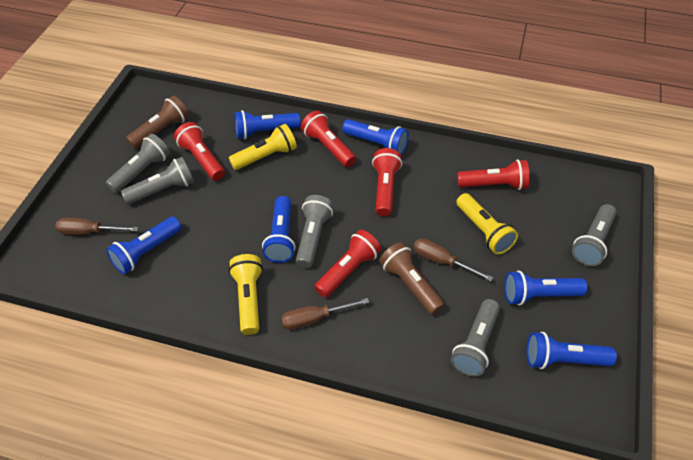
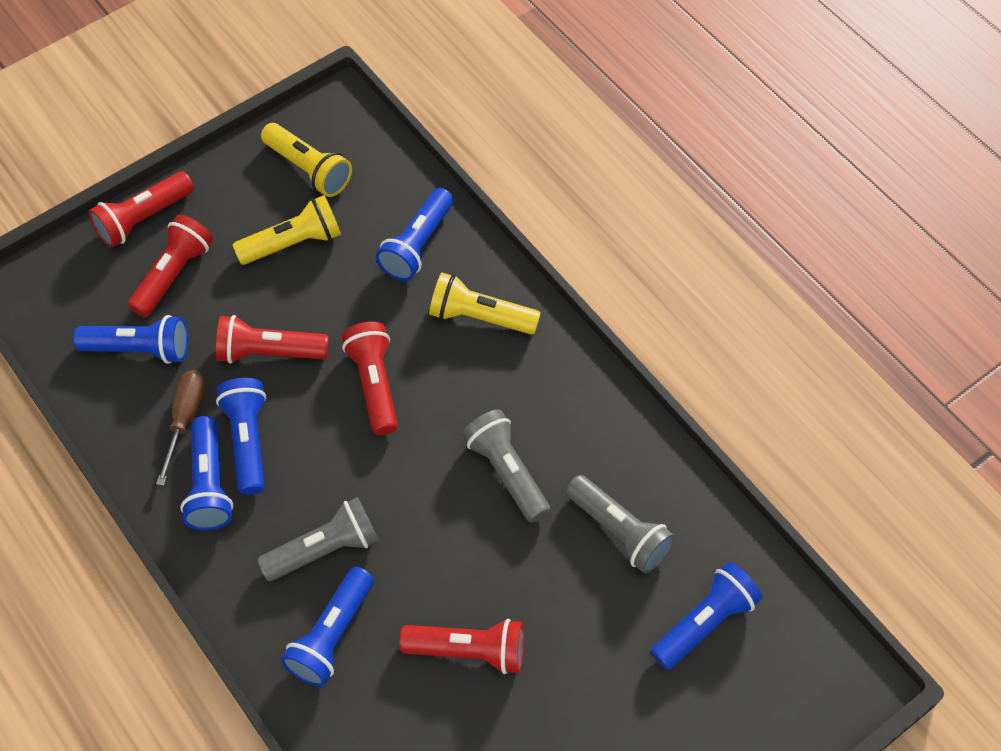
brown flashlight: 2 -> 0
brown screwdriver: 3 -> 1
grey flashlight: 5 -> 3

